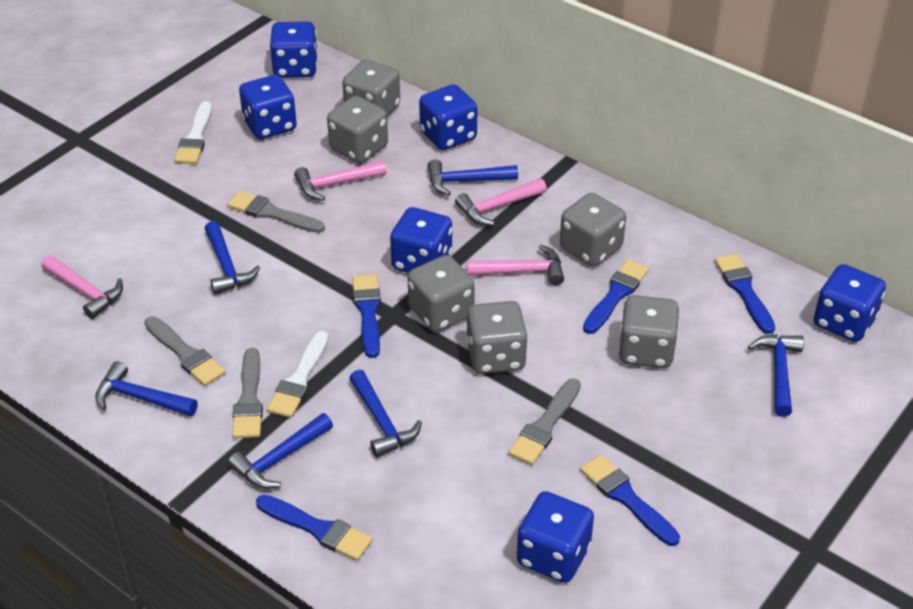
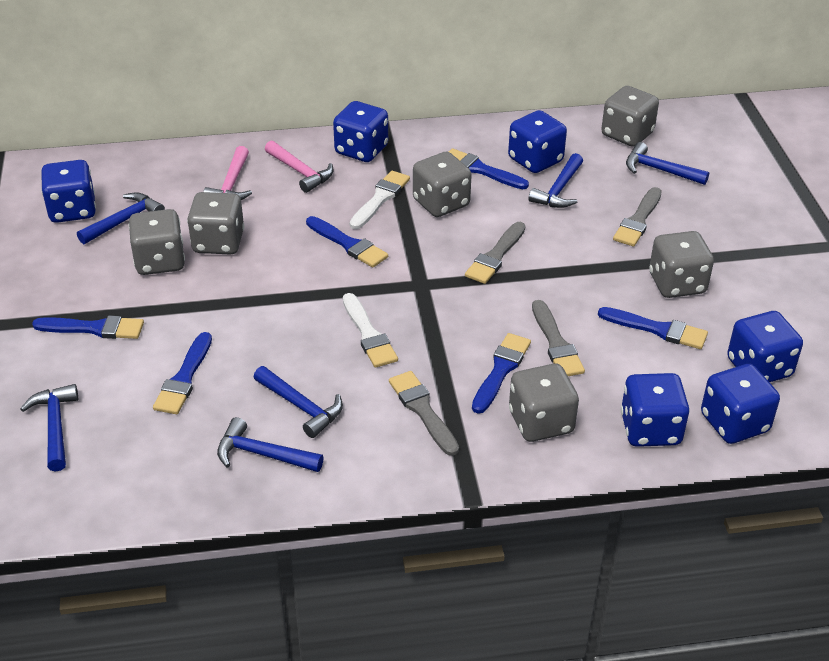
blue brush: 5 -> 6
pink hammer: 4 -> 2

